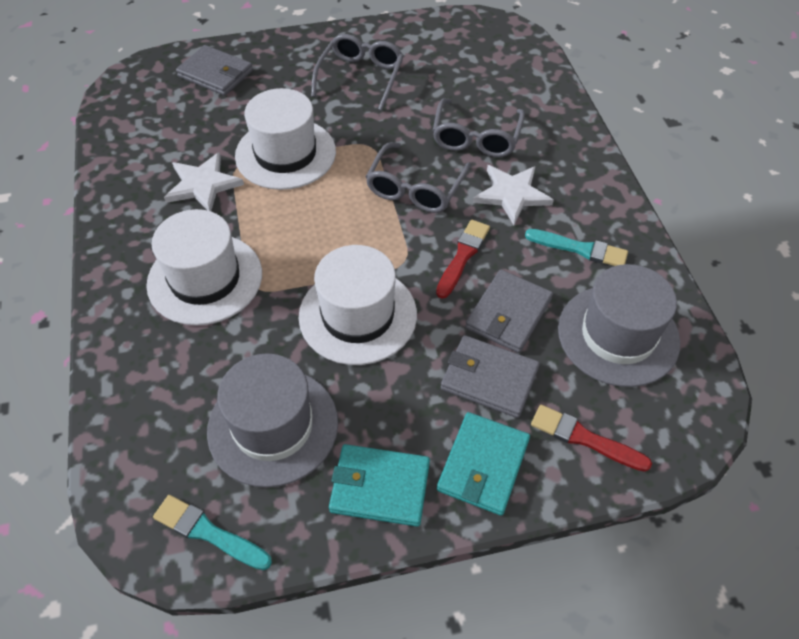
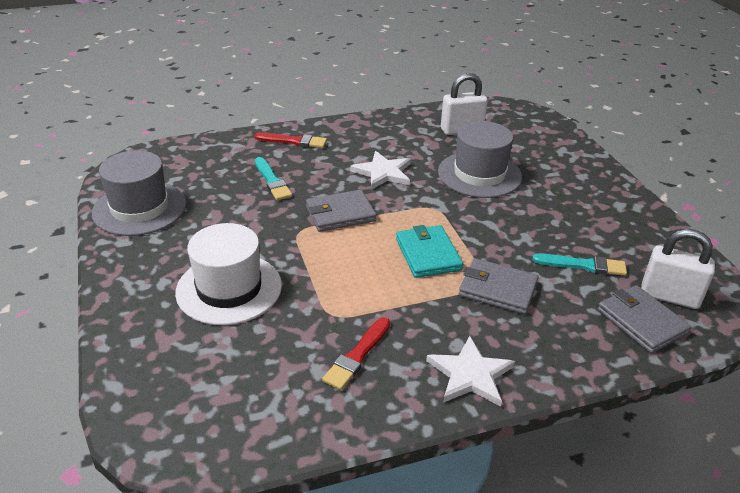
grey glasses: 3 -> 0
turquoise wallet: 2 -> 1
white hat: 3 -> 1
white padlock: 0 -> 2

